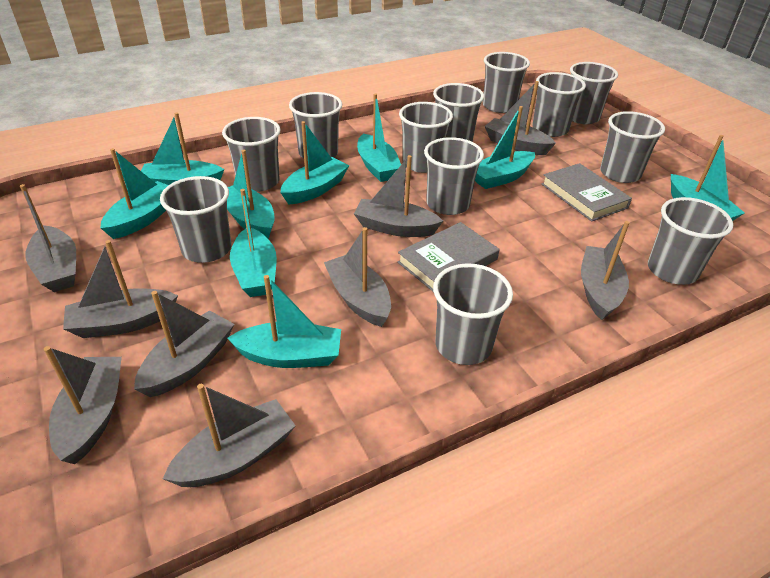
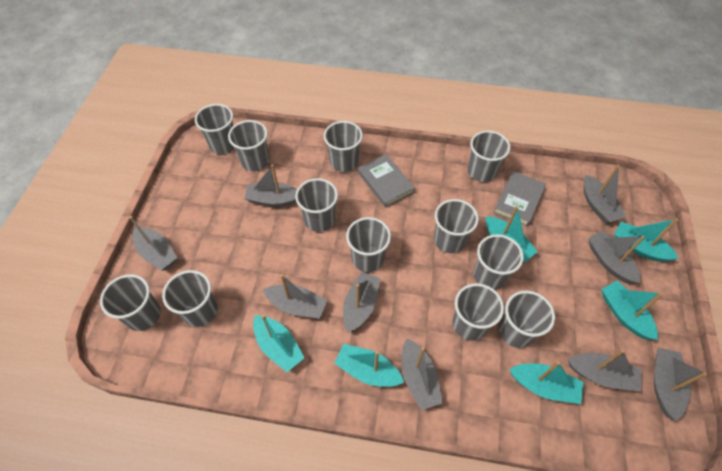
turquoise boat: 9 -> 6

